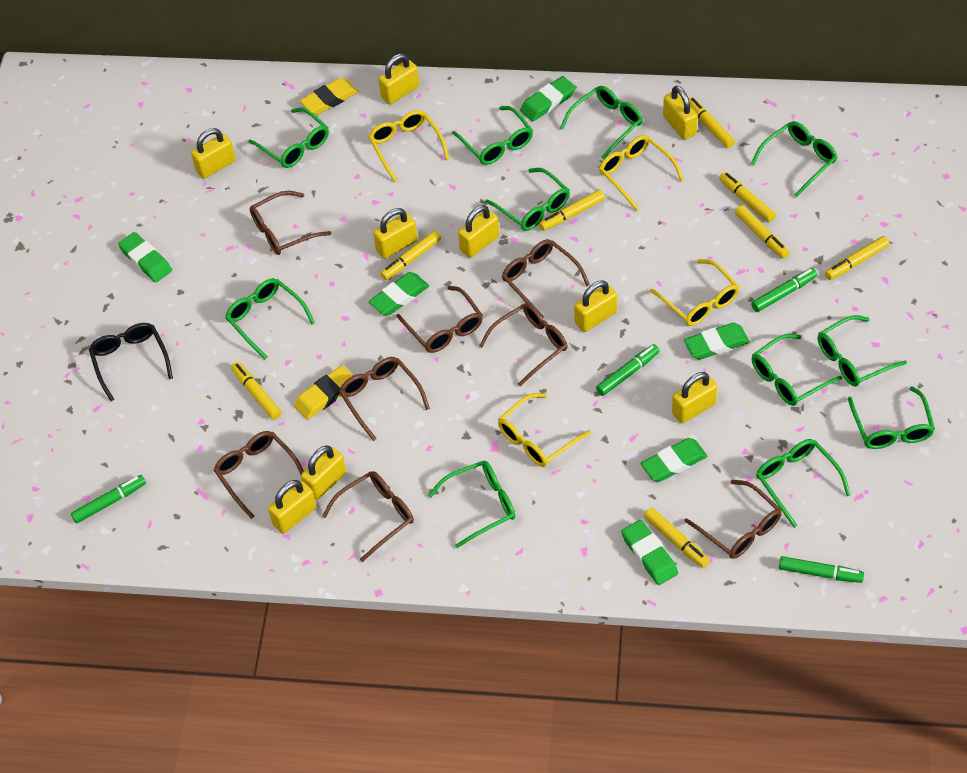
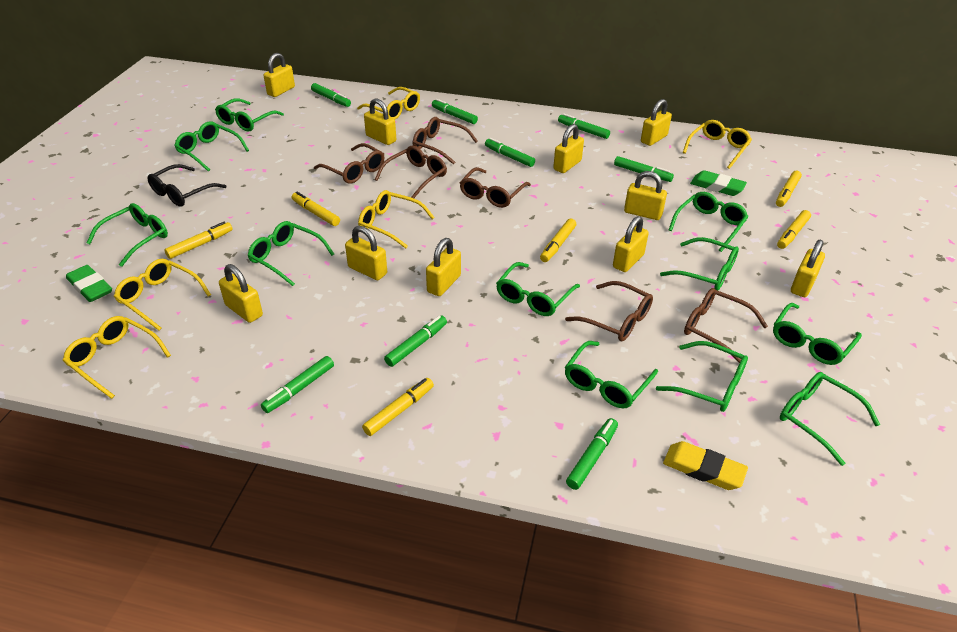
brown glasses: 8 -> 6
green eraser: 6 -> 2
green marker: 4 -> 8
yellow eraser: 2 -> 1
yellow glasses: 4 -> 5
yellow marker: 8 -> 6
yellow padlock: 9 -> 10

